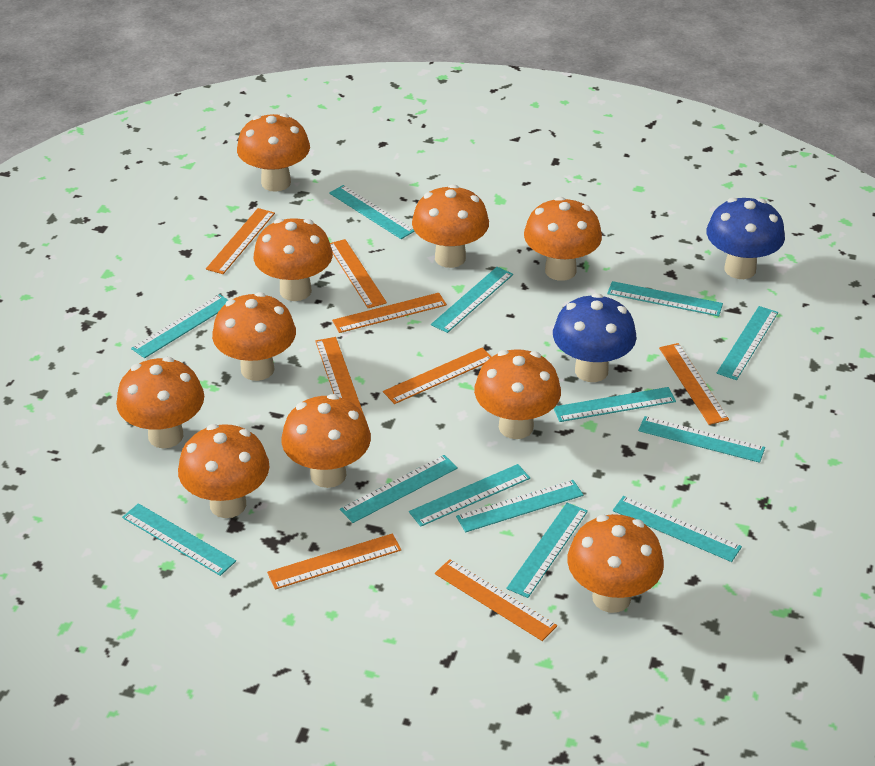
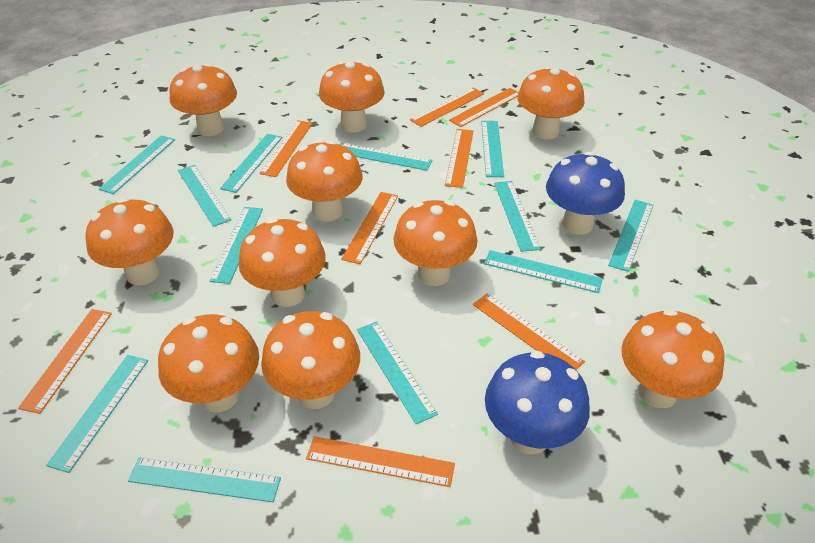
turquoise ruler: 13 -> 12

